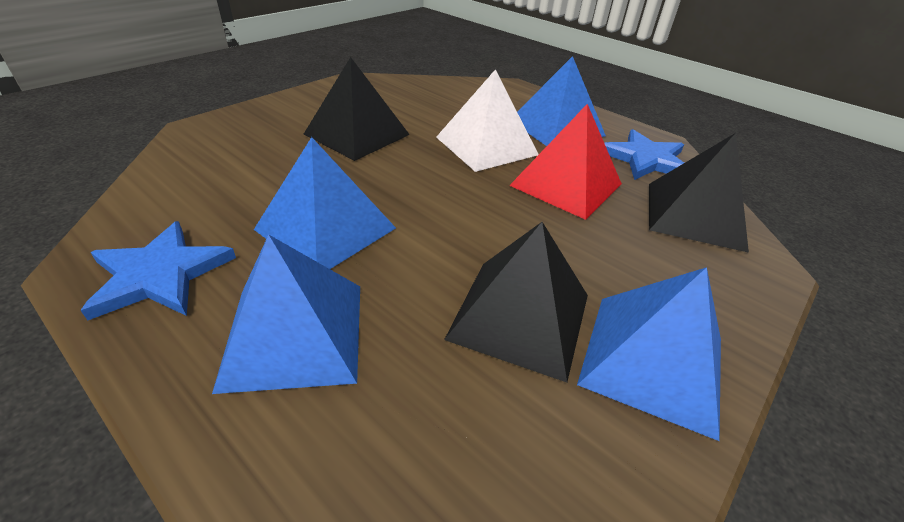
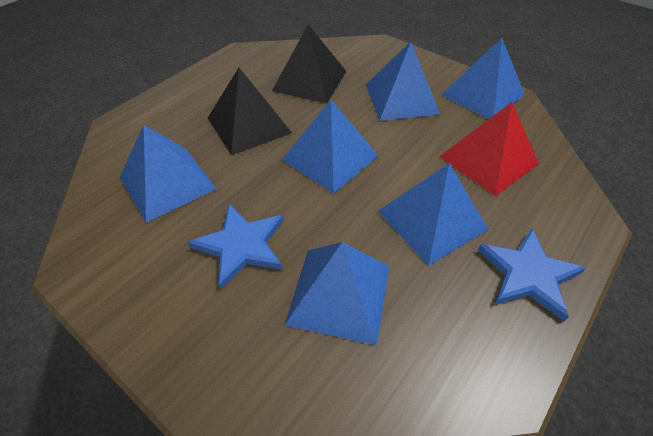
black pyramid: 3 -> 2
blue pyramid: 4 -> 6
white pyramid: 1 -> 0

